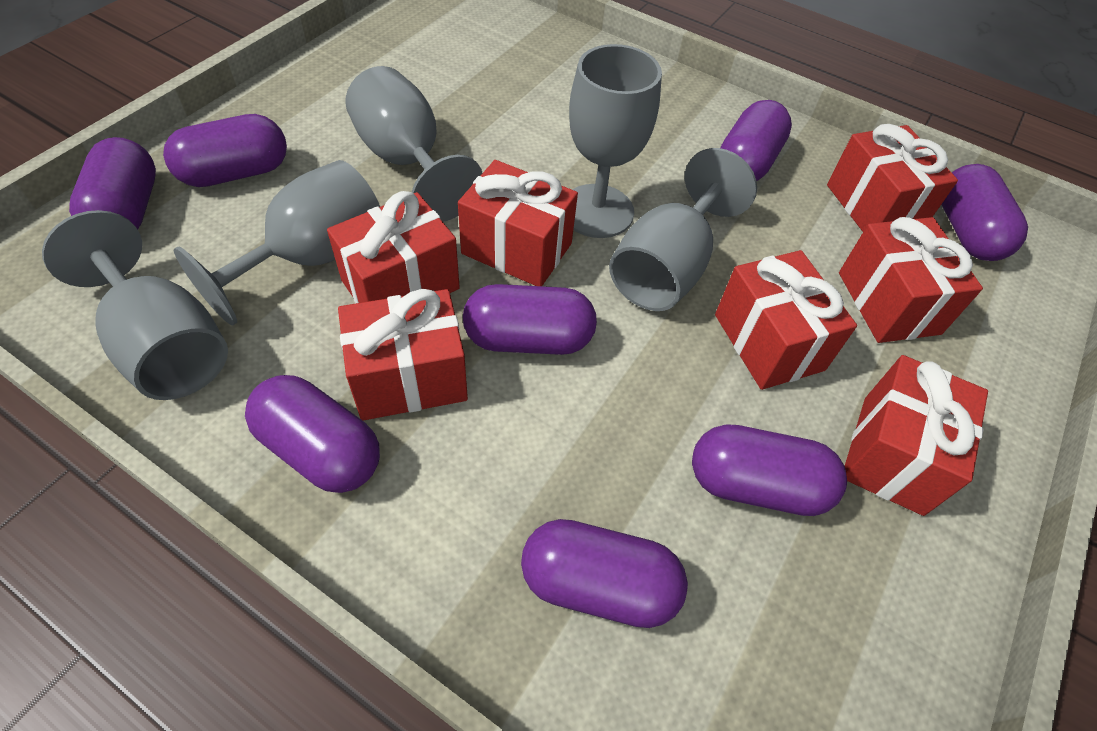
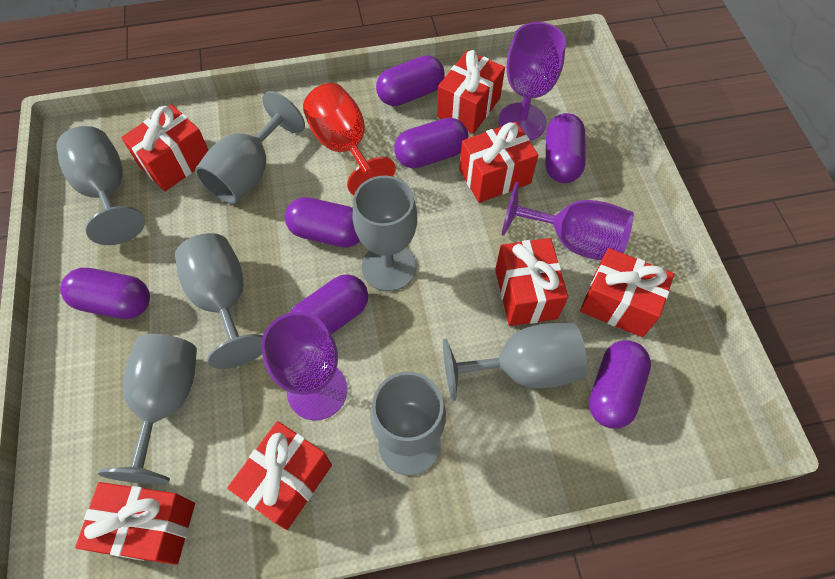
grey goblet: 5 -> 7
purple capsule: 8 -> 7
purple goblet: 0 -> 3
red goblet: 0 -> 1

